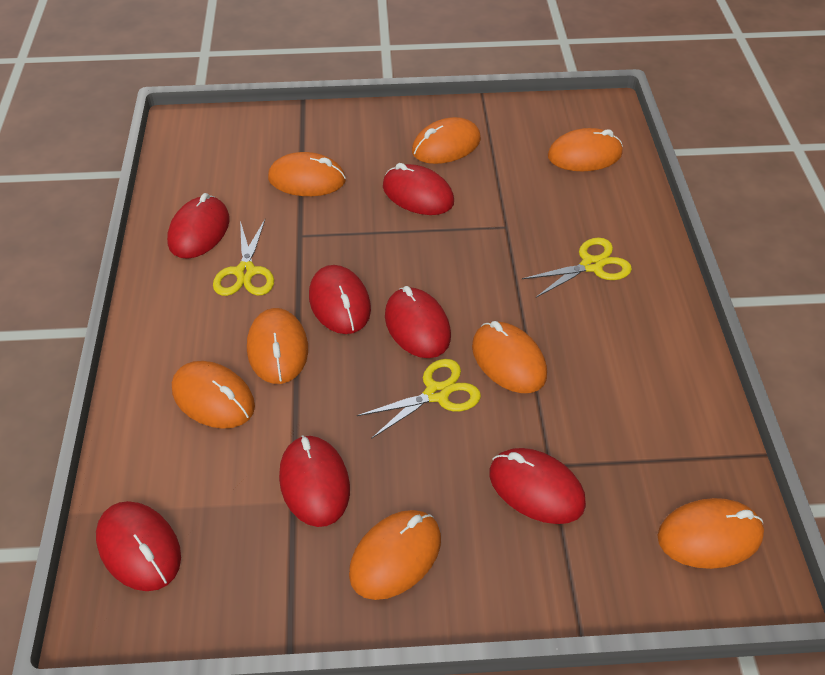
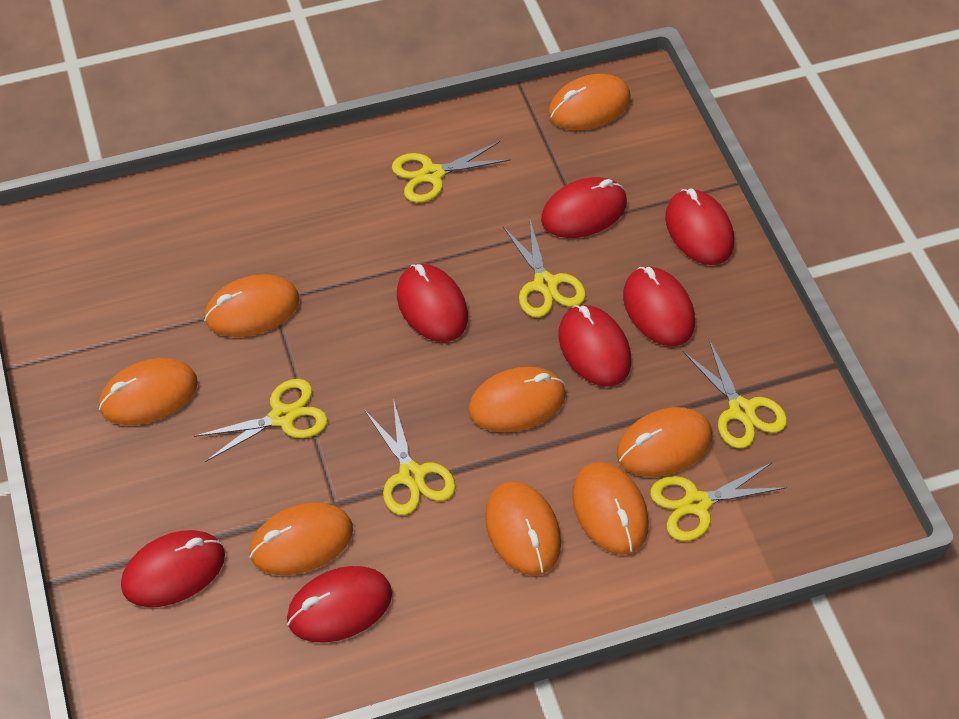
yellow scissors: 3 -> 6

